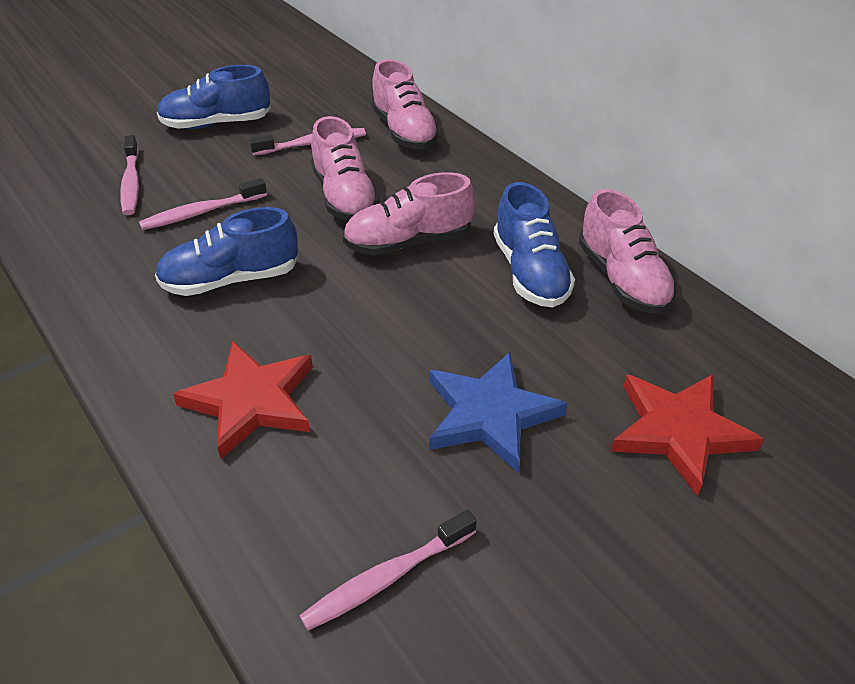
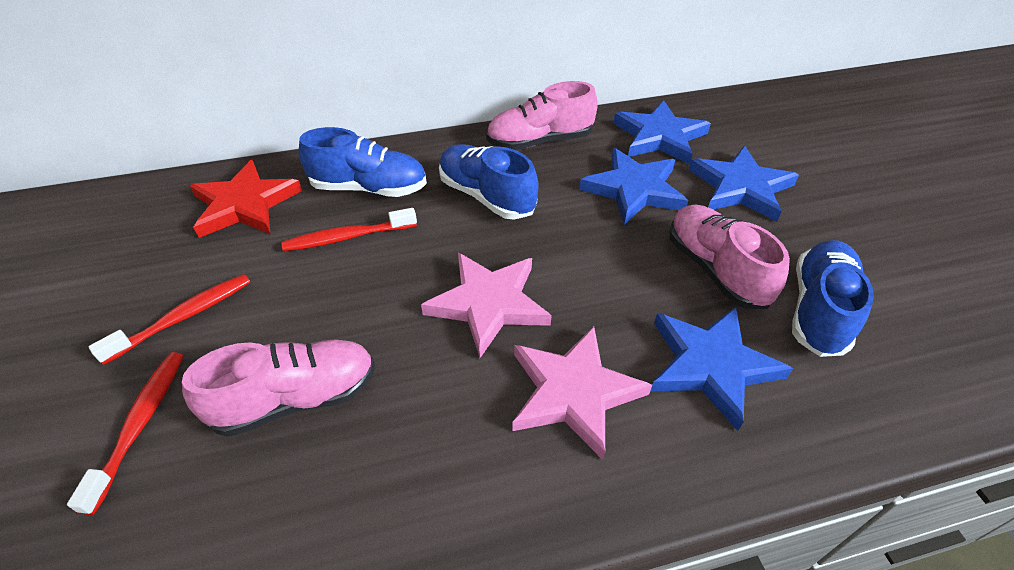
blue star: 1 -> 4
pink shoe: 4 -> 3
pink star: 0 -> 2
pink toothbrush: 4 -> 0
red star: 2 -> 1
red toothbrush: 0 -> 3

